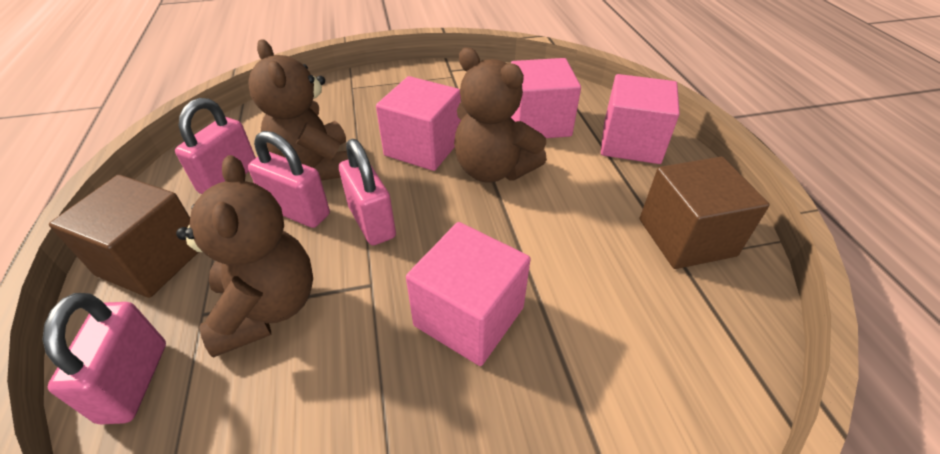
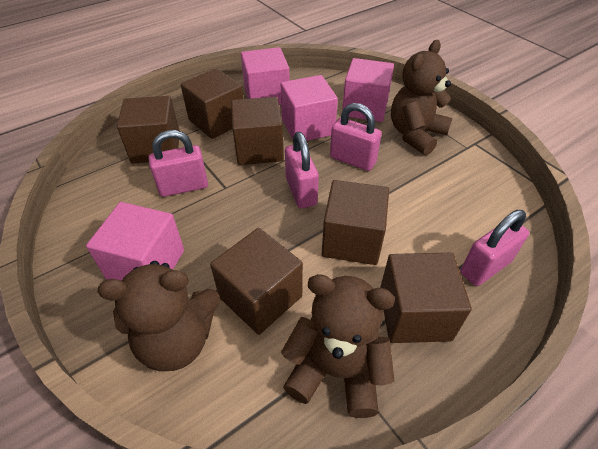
brown cube: 2 -> 6

